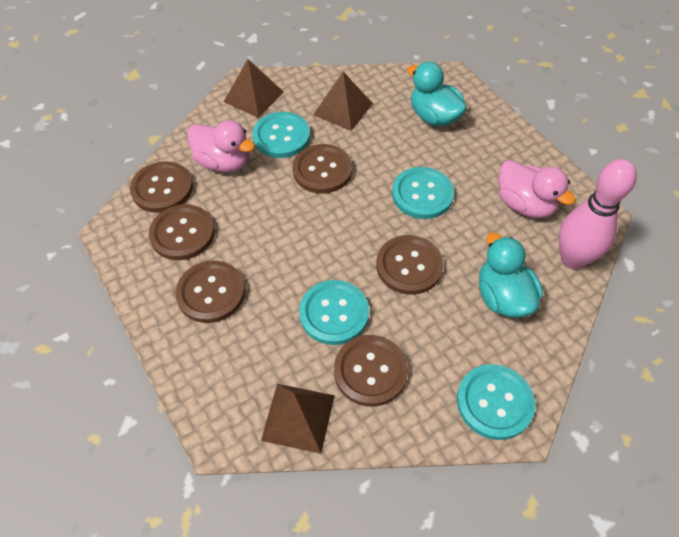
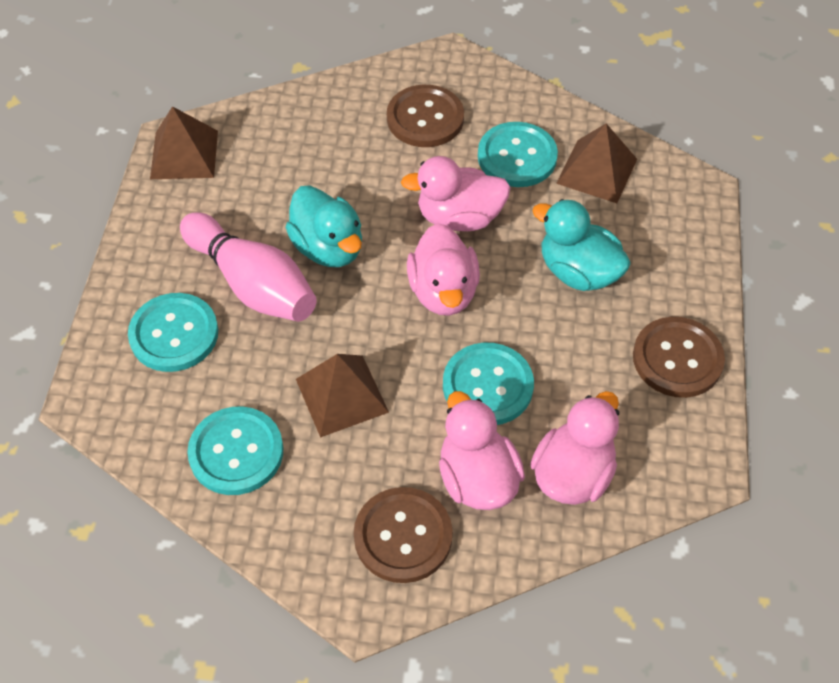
brown button: 6 -> 3
pink duck: 2 -> 4

